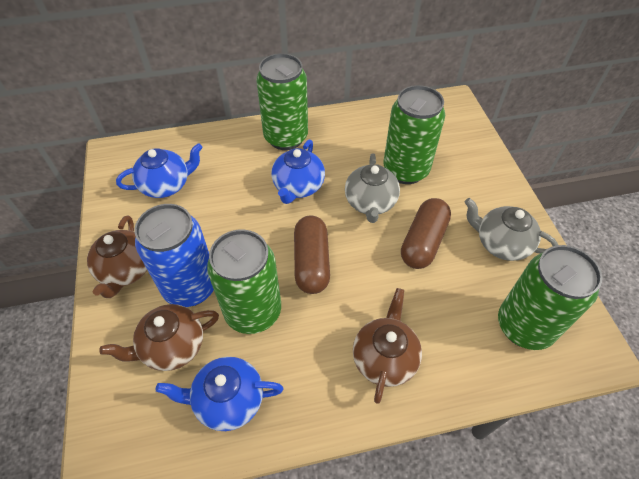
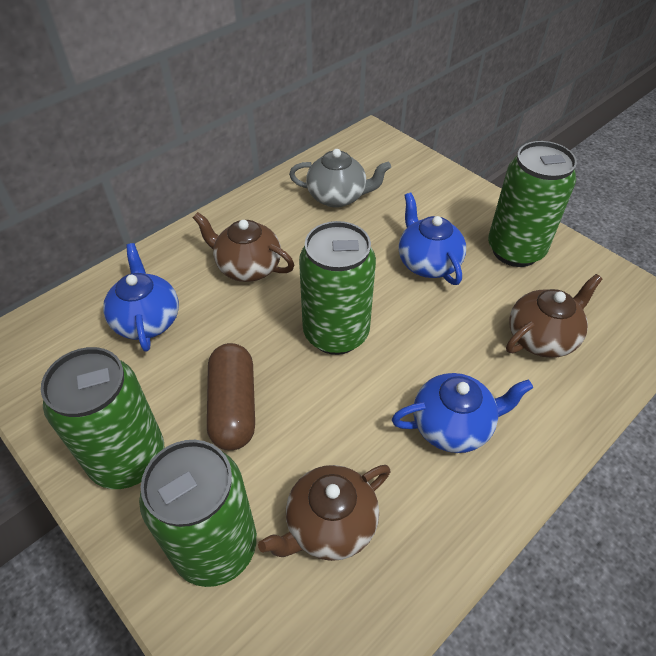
blue can: 1 -> 0
brown capsule: 2 -> 1
grey teapot: 2 -> 1

